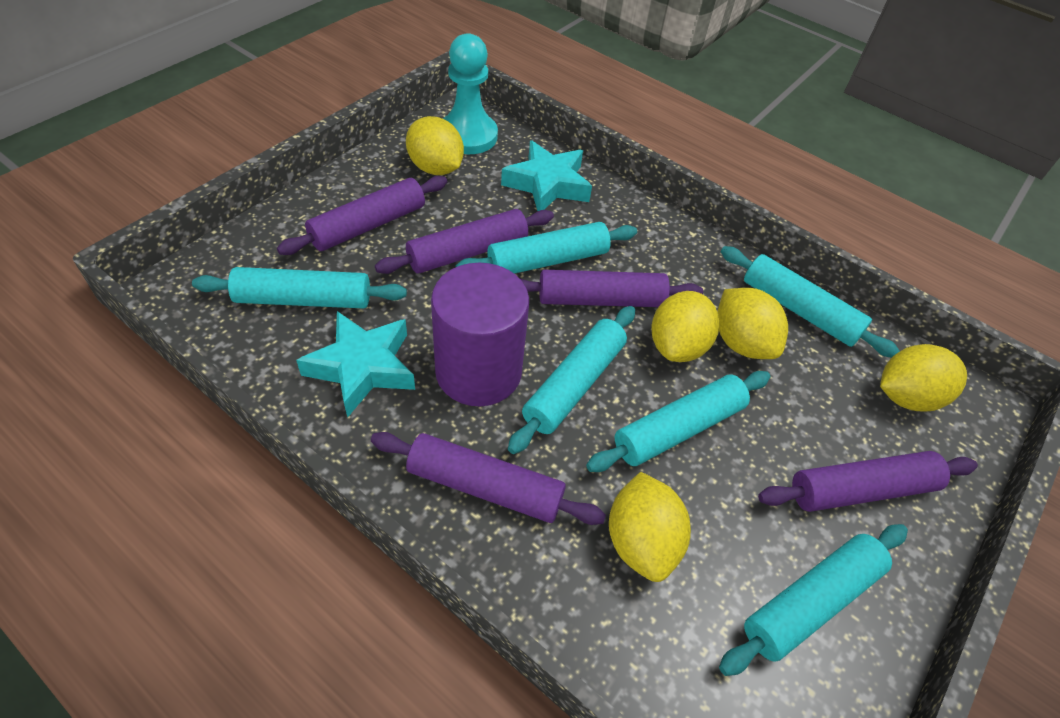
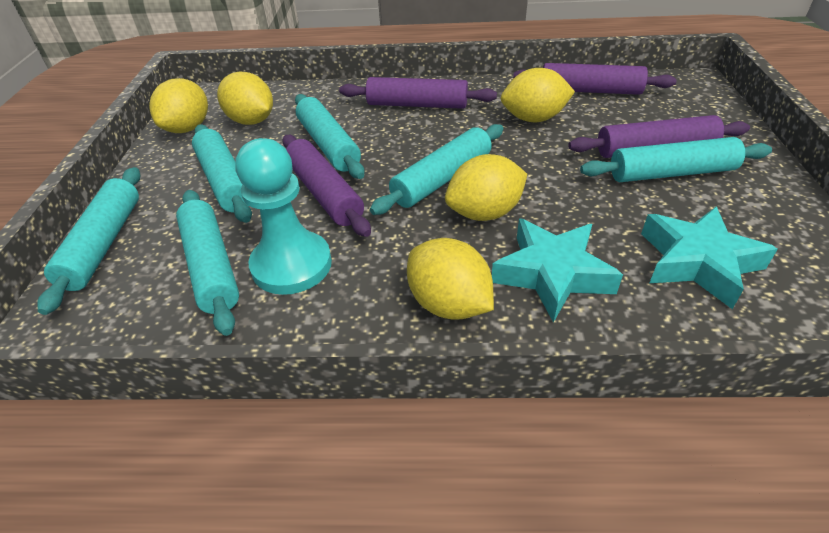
purple cylinder: 1 -> 0
purple rolling pin: 5 -> 4

